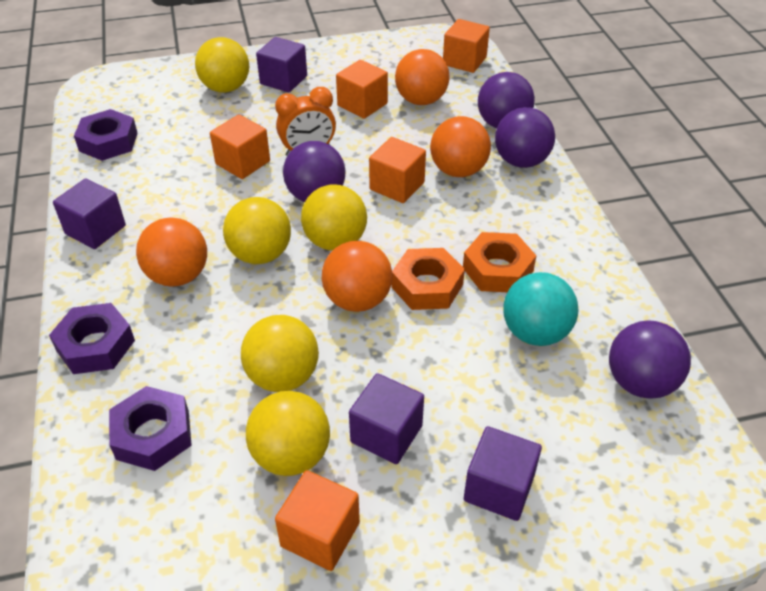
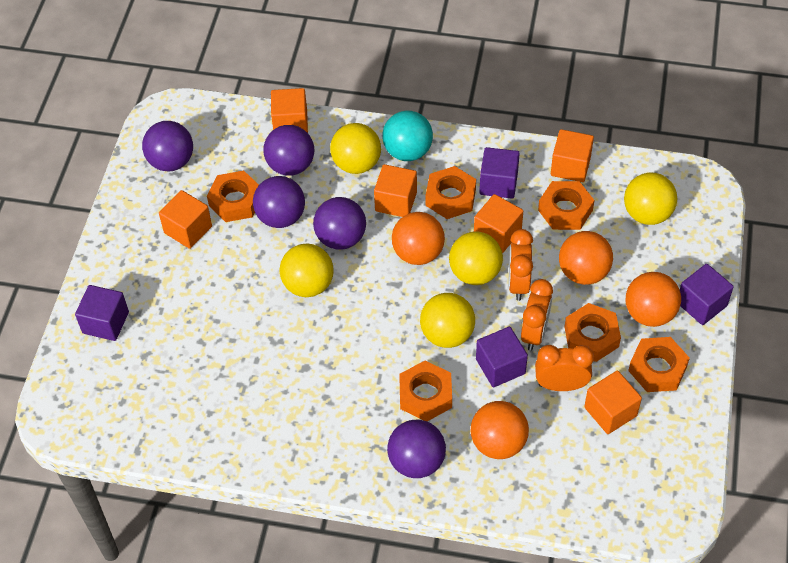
orange clock: 1 -> 3
orange cube: 5 -> 6
orange nut: 2 -> 6
purple ball: 4 -> 5
purple nut: 3 -> 0

